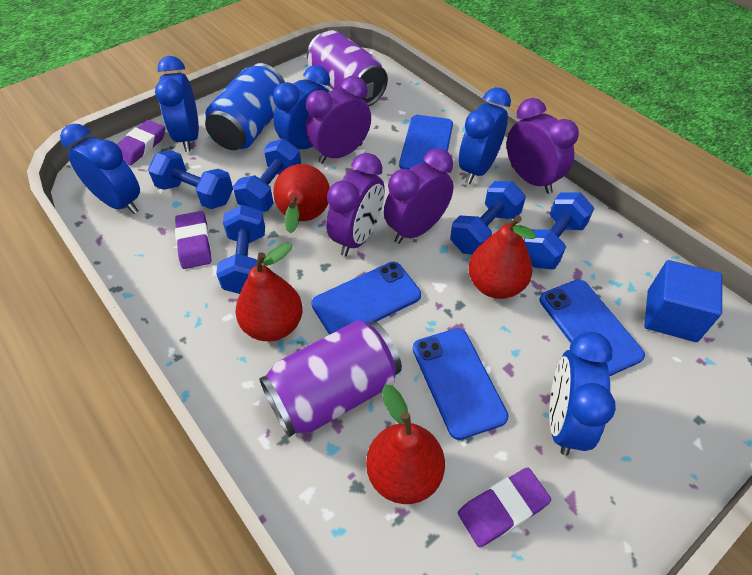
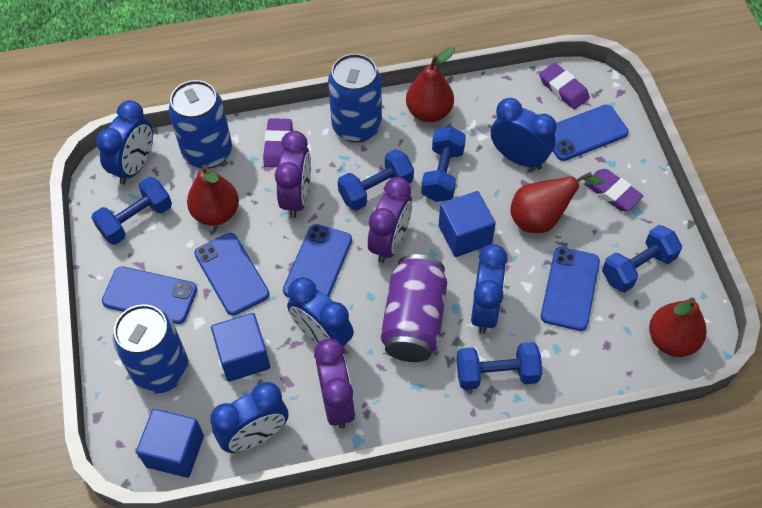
blue can: 1 -> 3
blue cube: 1 -> 3
blue phone: 4 -> 5
purple can: 2 -> 1
purple clock: 4 -> 3

